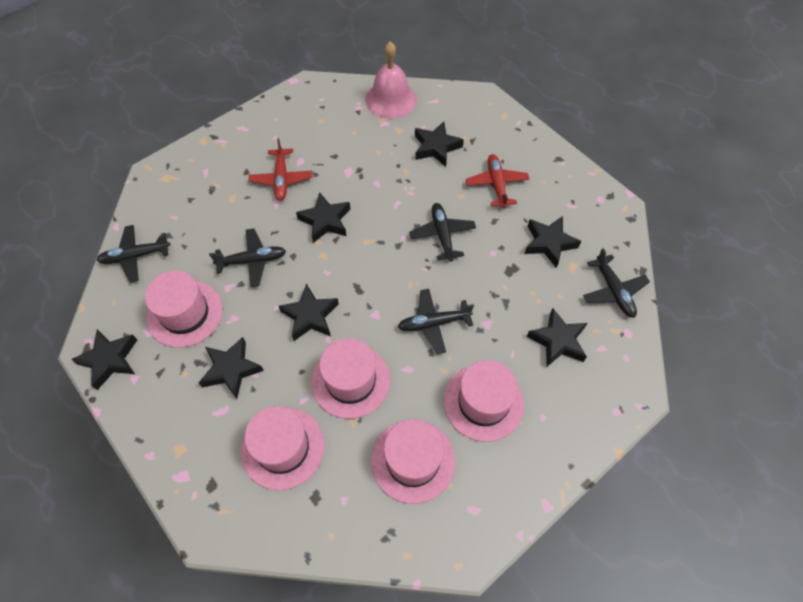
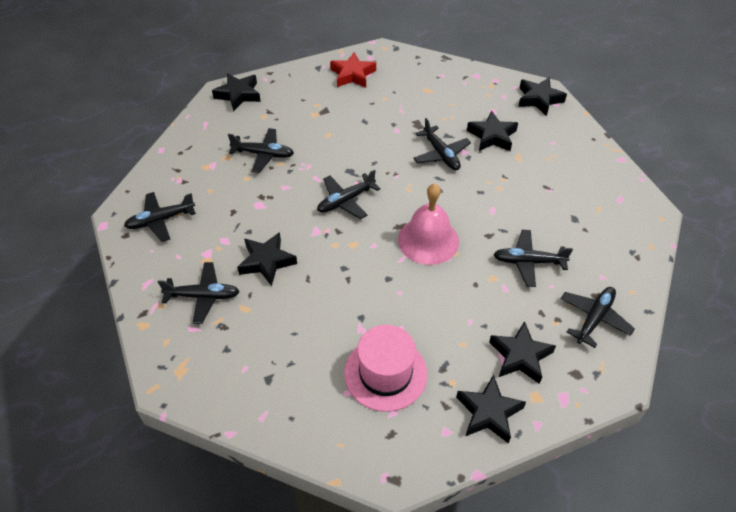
black plane: 5 -> 7
black star: 7 -> 6
pink hat: 5 -> 1
red plane: 2 -> 0
red star: 0 -> 1

